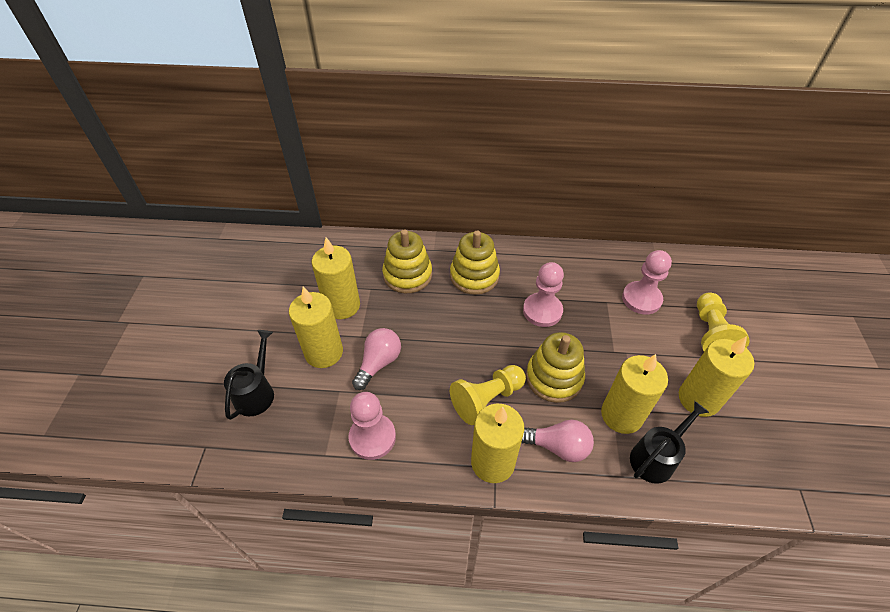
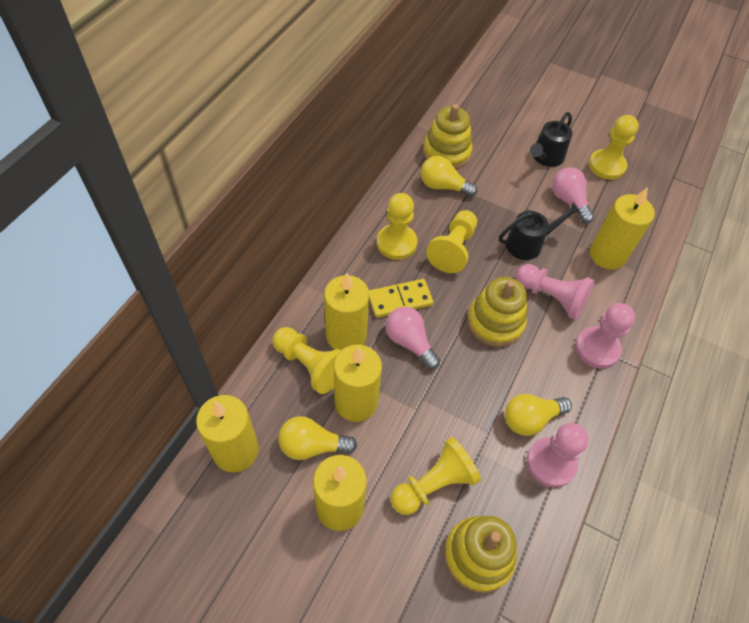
yellow domino: 0 -> 1
yellow light bulb: 0 -> 3
yellow pawn: 2 -> 5

